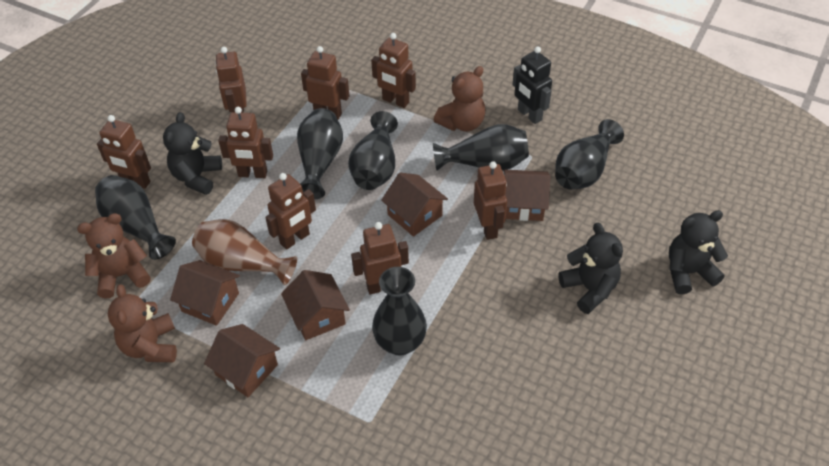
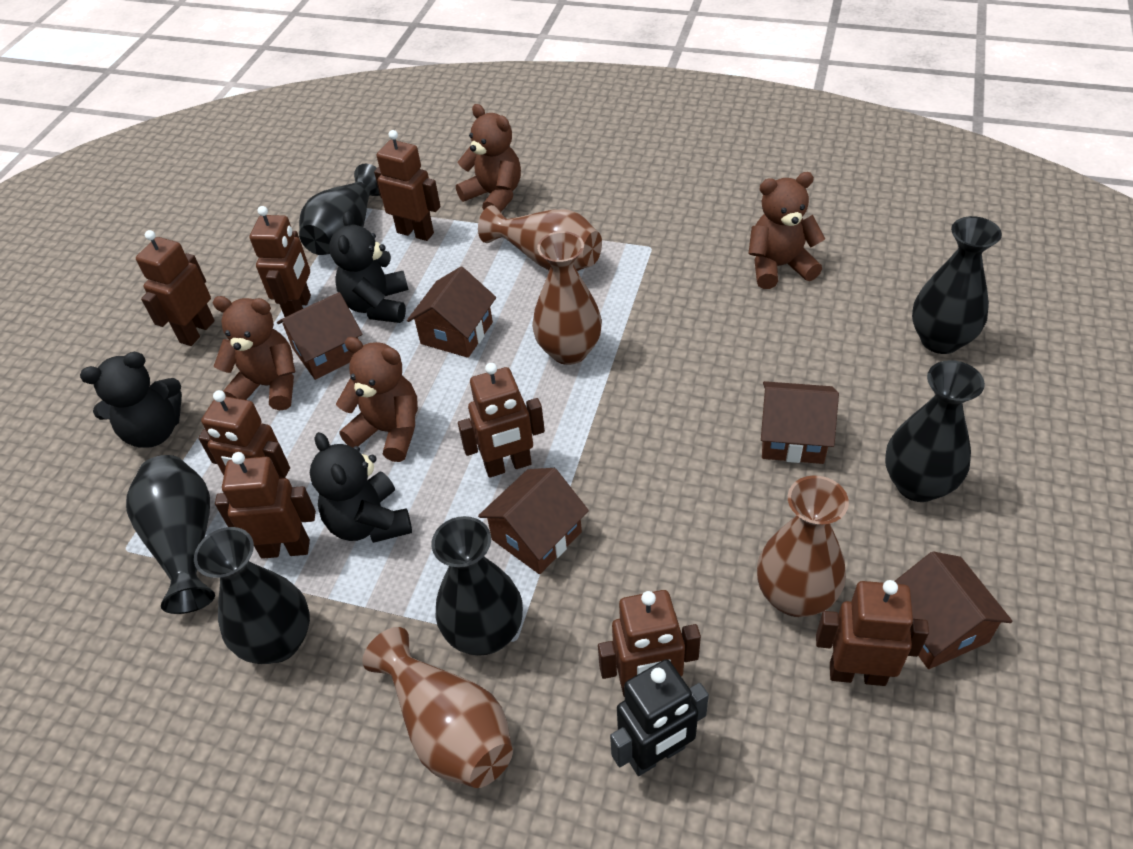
brown teddy bear: 3 -> 4
brown vase: 1 -> 4

